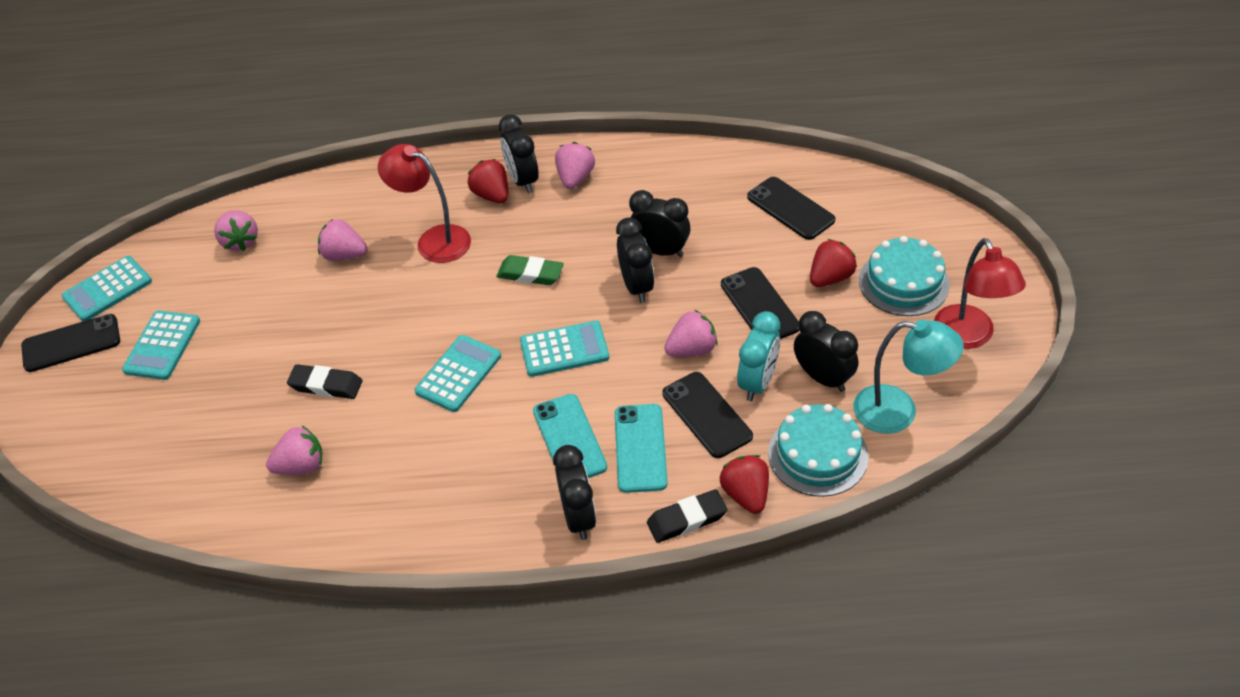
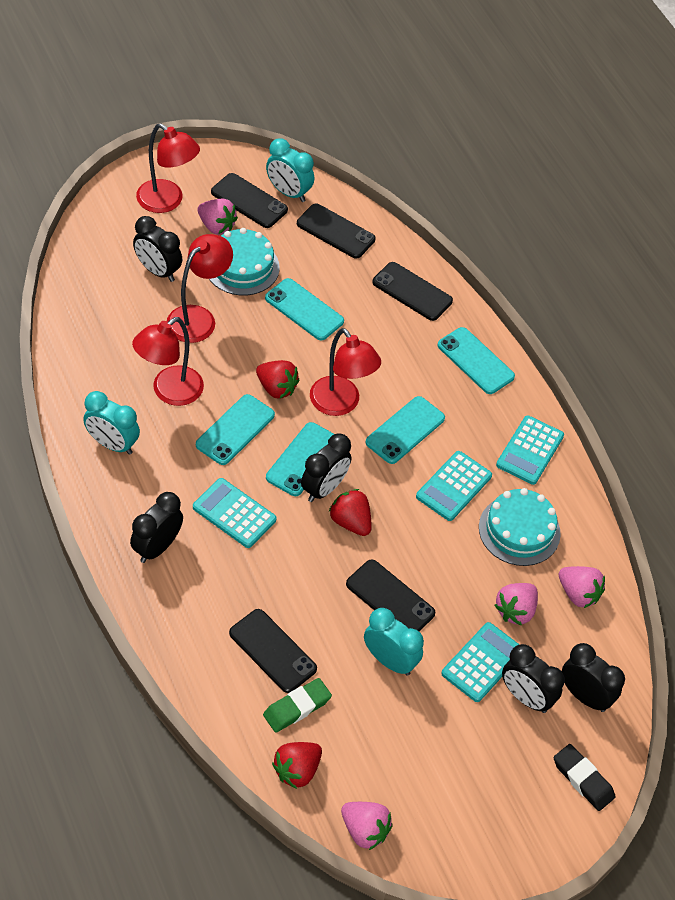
black eraser: 2 -> 1
black phone: 4 -> 5
pink strawberry: 5 -> 4
red lamp: 2 -> 4
turquoise clock: 1 -> 3
turquoise lamp: 1 -> 0
turquoise phone: 2 -> 5

